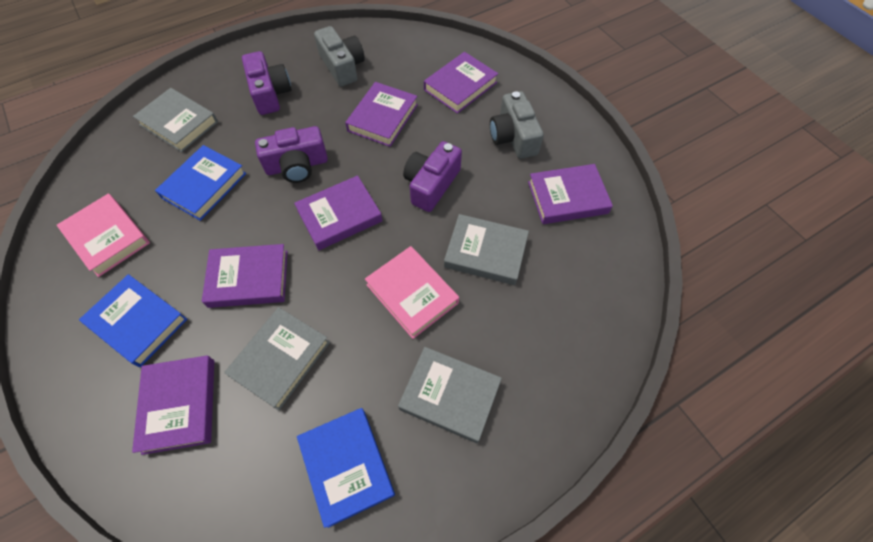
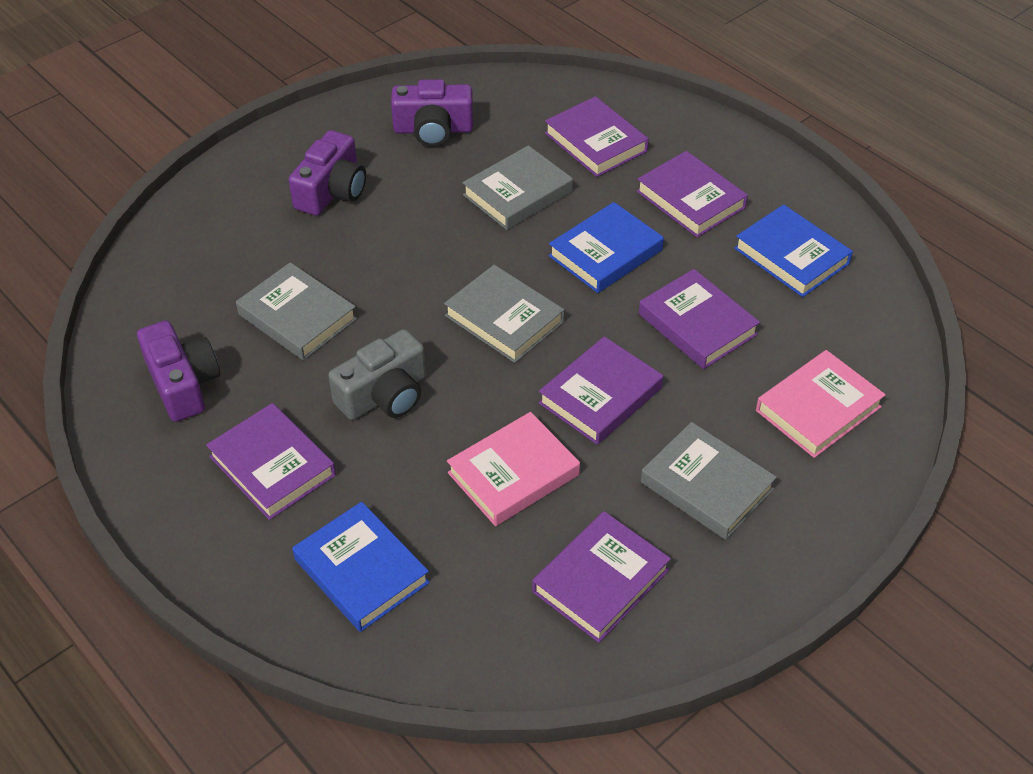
grey camera: 2 -> 1

